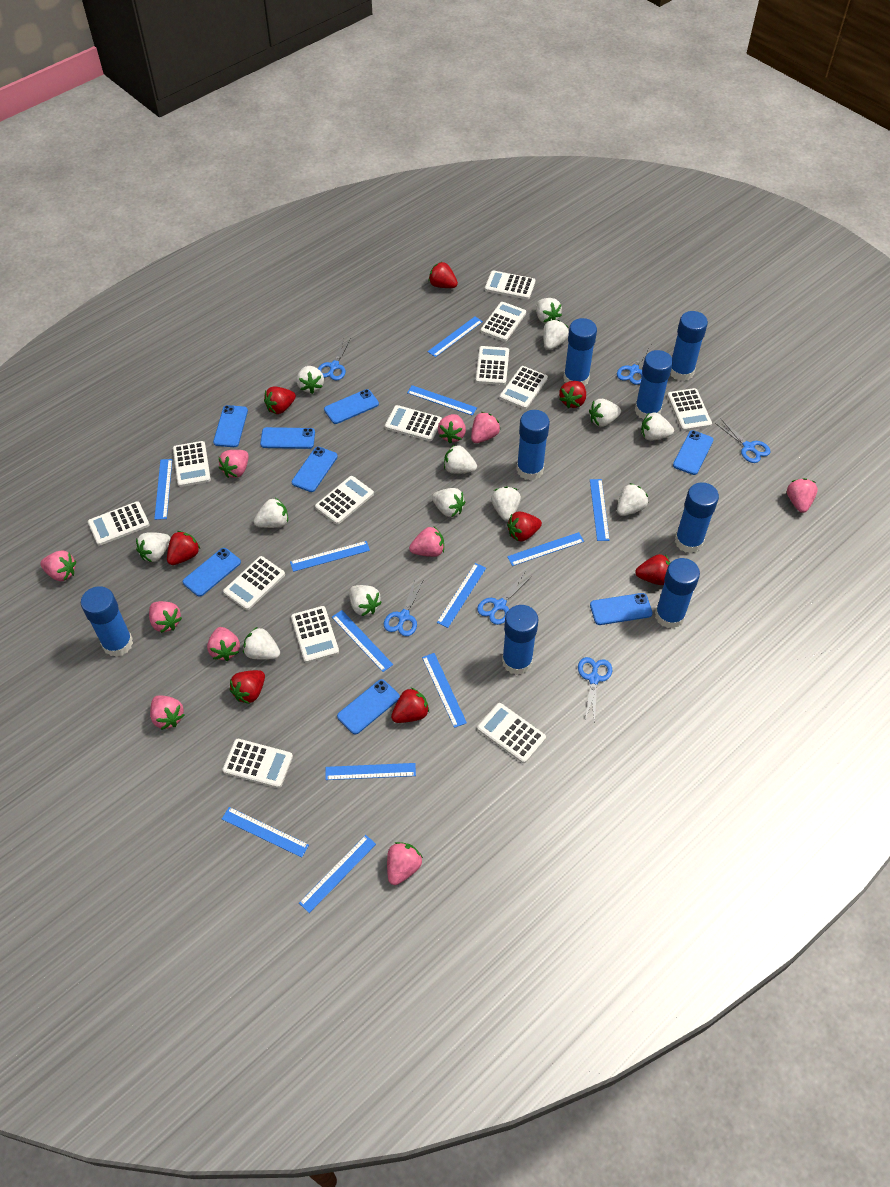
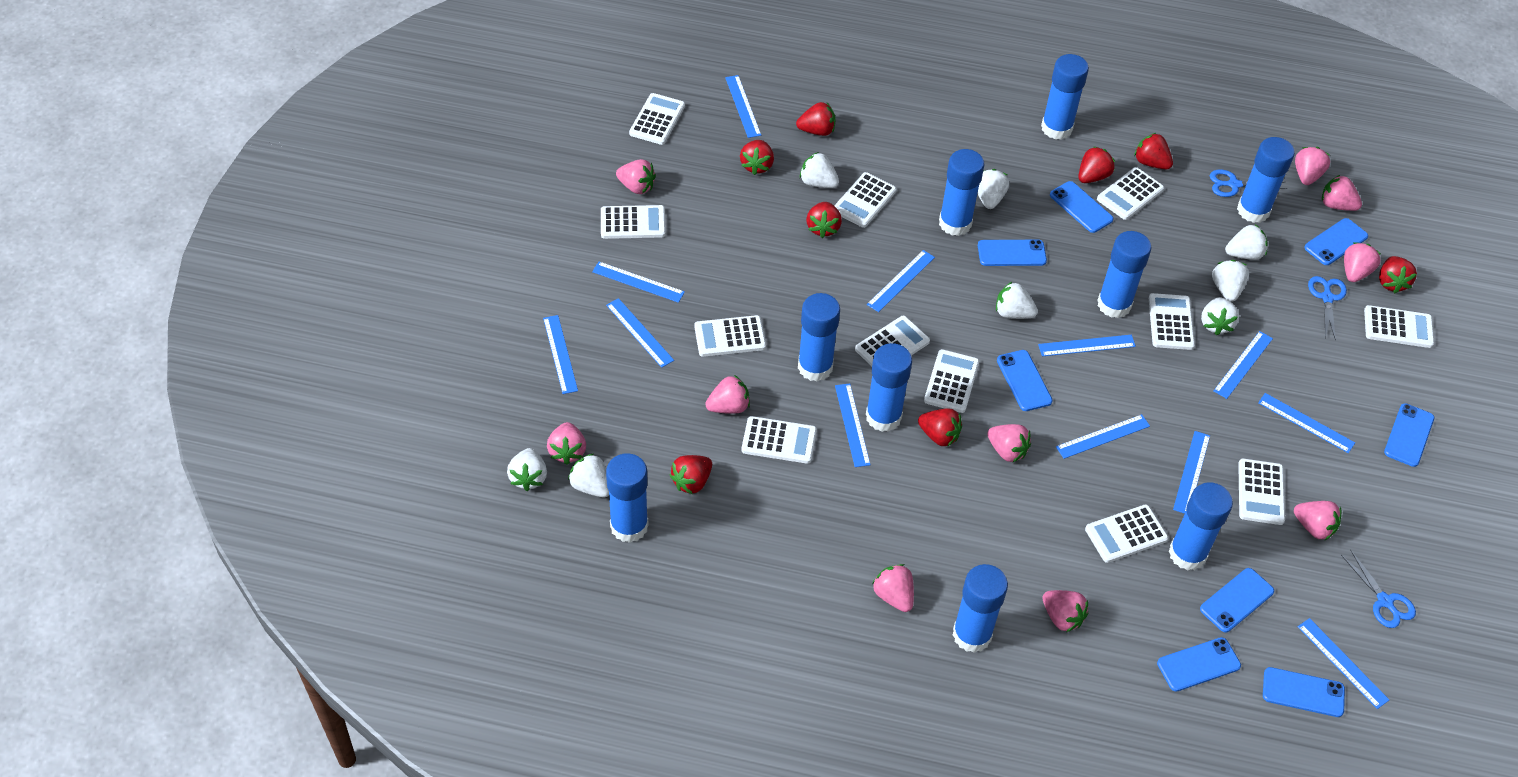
blue glue stick: 8 -> 9
blue scissors: 6 -> 3
white calculator: 13 -> 12
white strawberry: 13 -> 8

